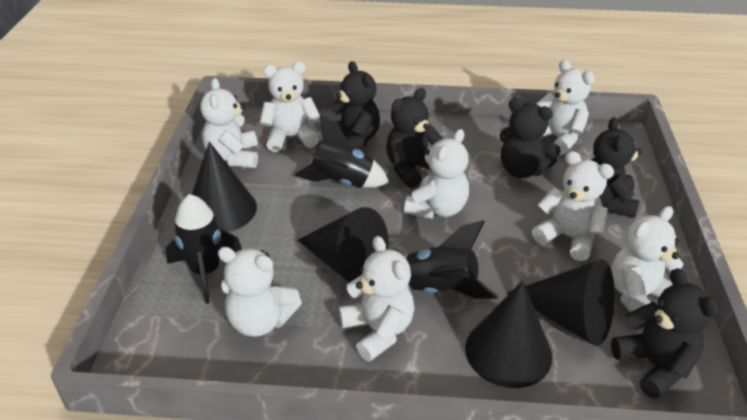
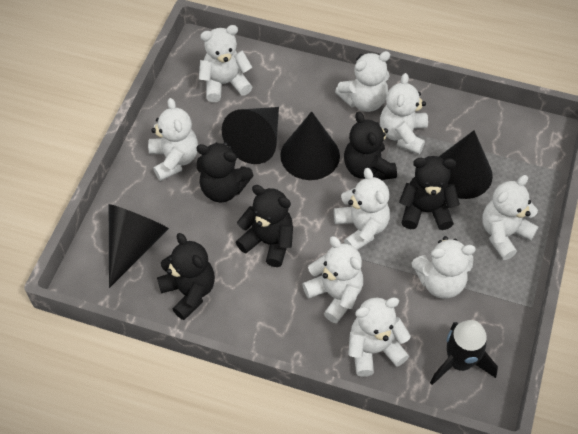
black rocket: 3 -> 1
white teddy bear: 8 -> 9

